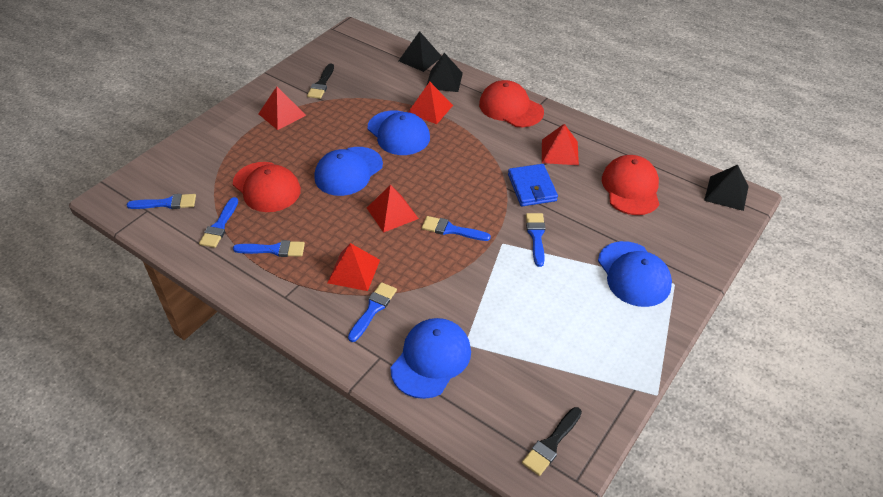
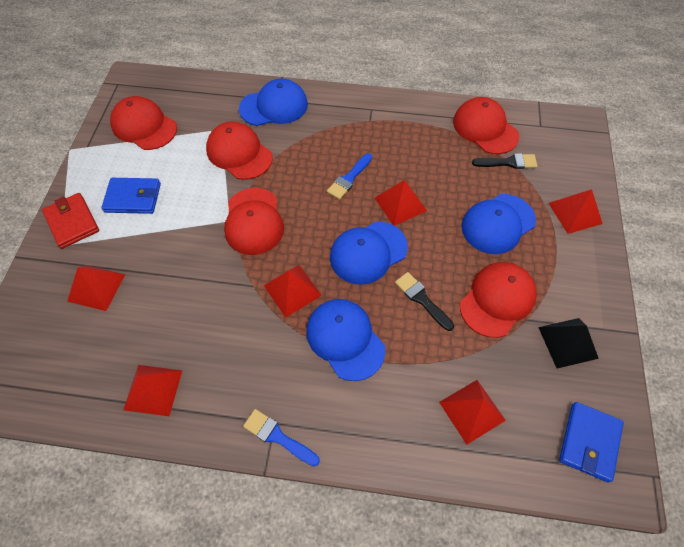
black pyramid: 3 -> 1
blue brush: 6 -> 2
blue wallet: 1 -> 2
red cap: 3 -> 5
red pyramid: 5 -> 6
red wallet: 0 -> 1

